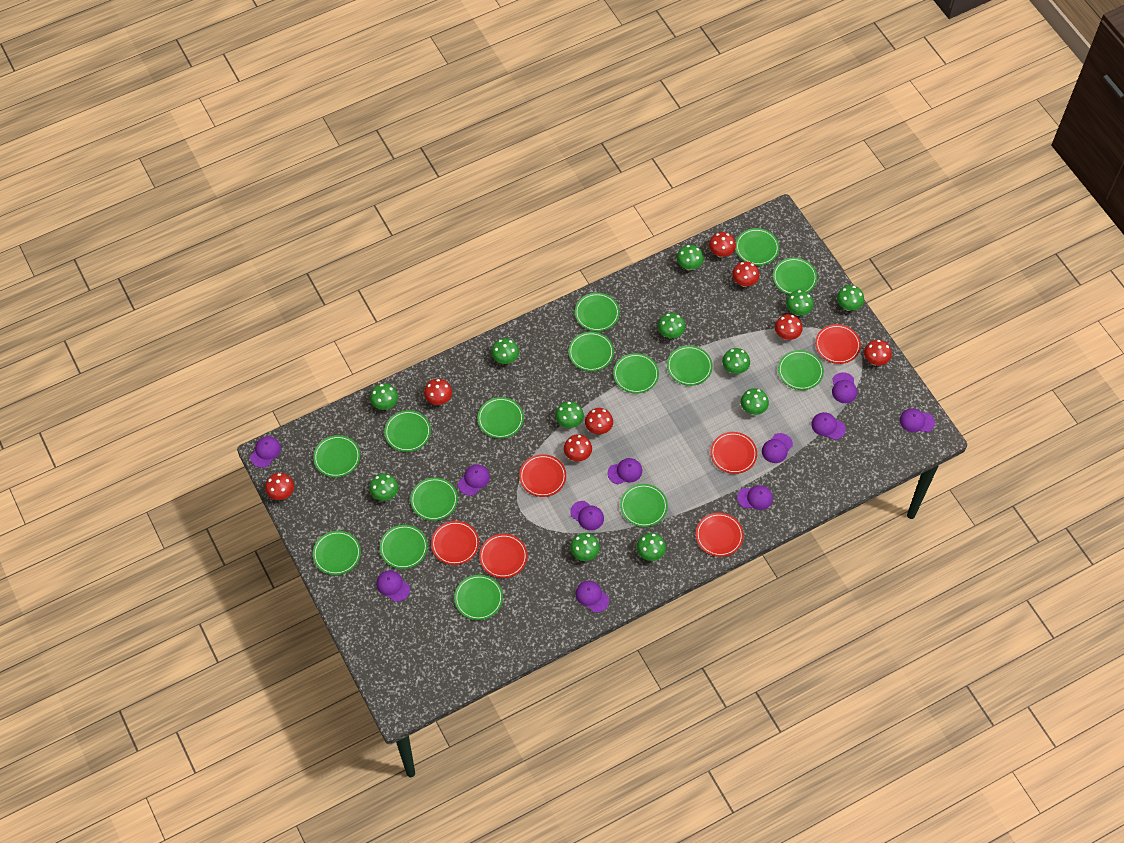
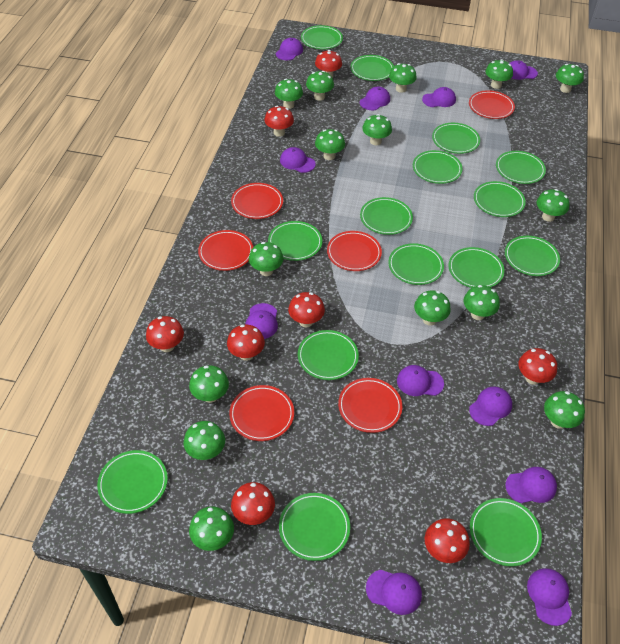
green mushroom: 12 -> 15

